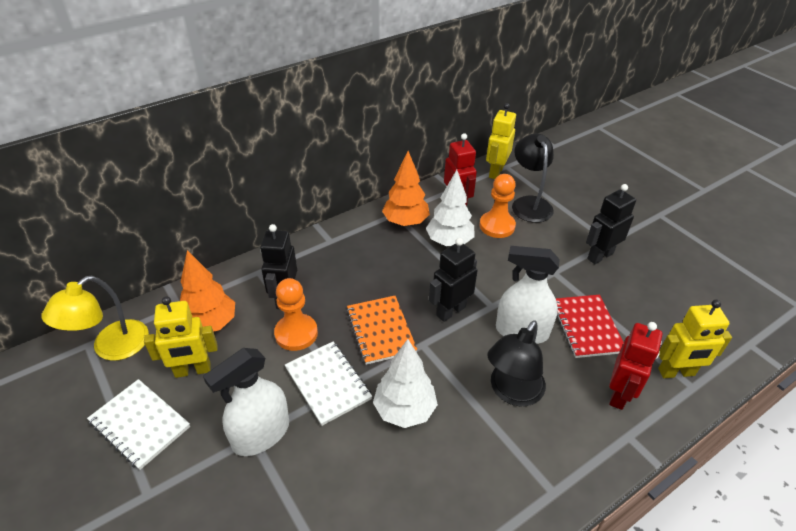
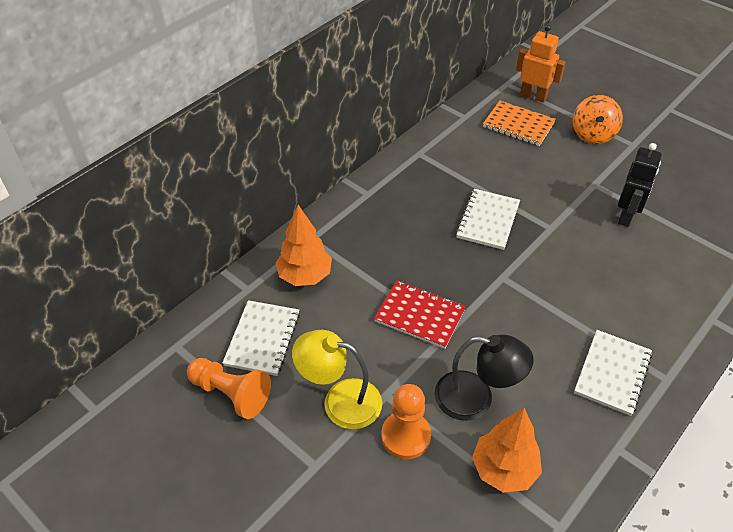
black lamp: 2 -> 1
black robot: 3 -> 1
orange robot: 0 -> 1
orange spinning top: 0 -> 1
red robot: 2 -> 0
white notebook: 2 -> 3
white spray bottle: 2 -> 0
white tree: 2 -> 0
yellow robot: 3 -> 0

